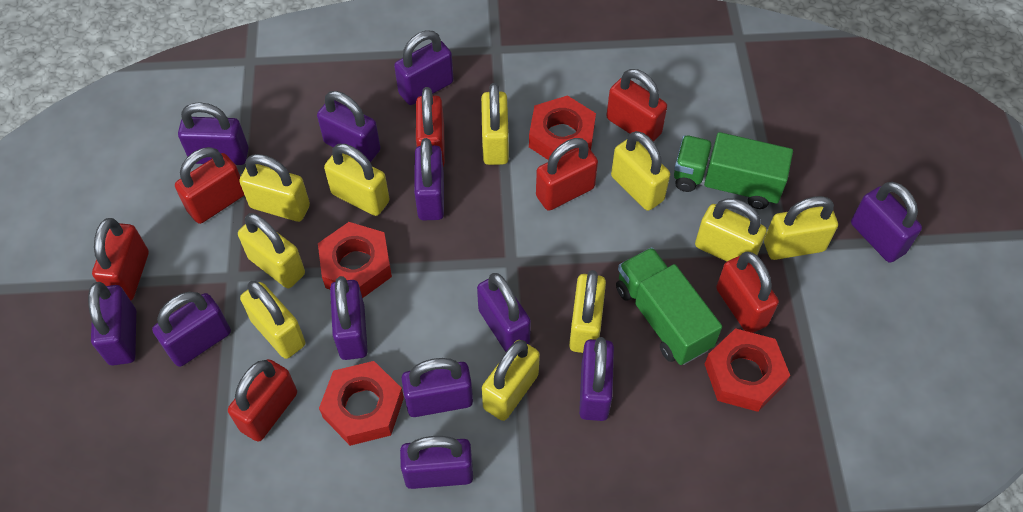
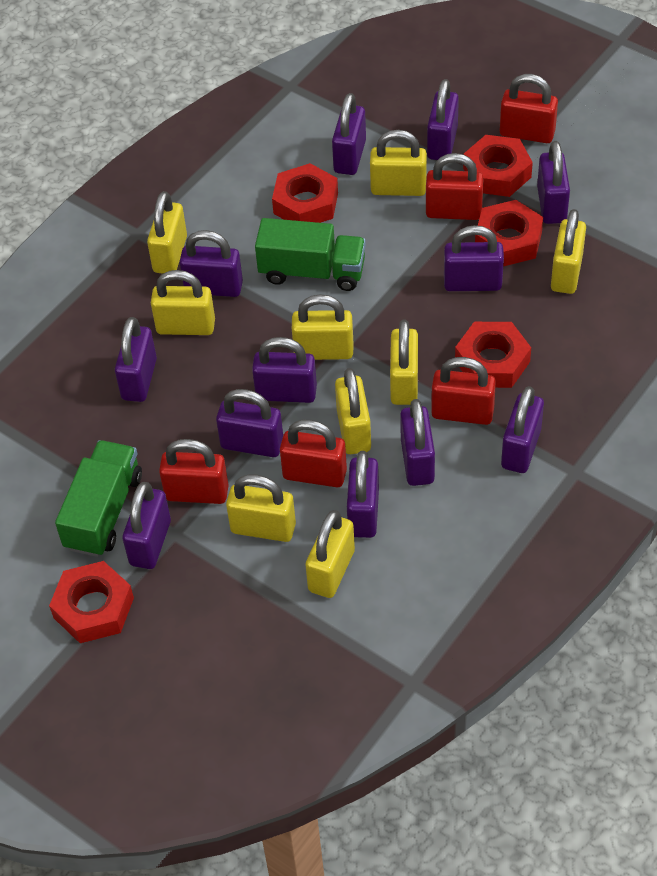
red nut: 4 -> 5
red padlock: 7 -> 5
yellow padlock: 10 -> 9

